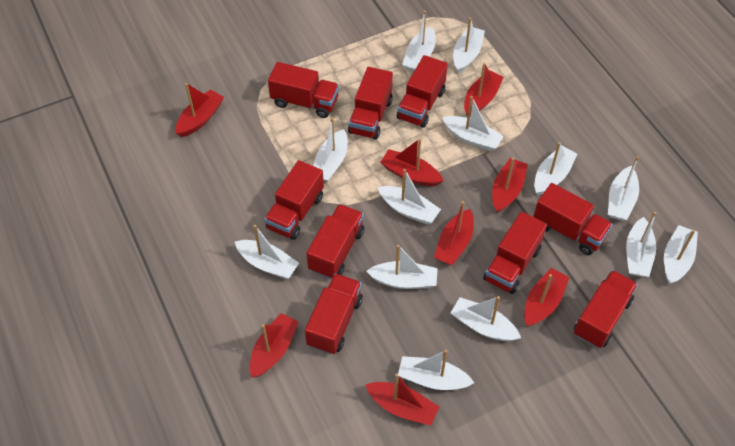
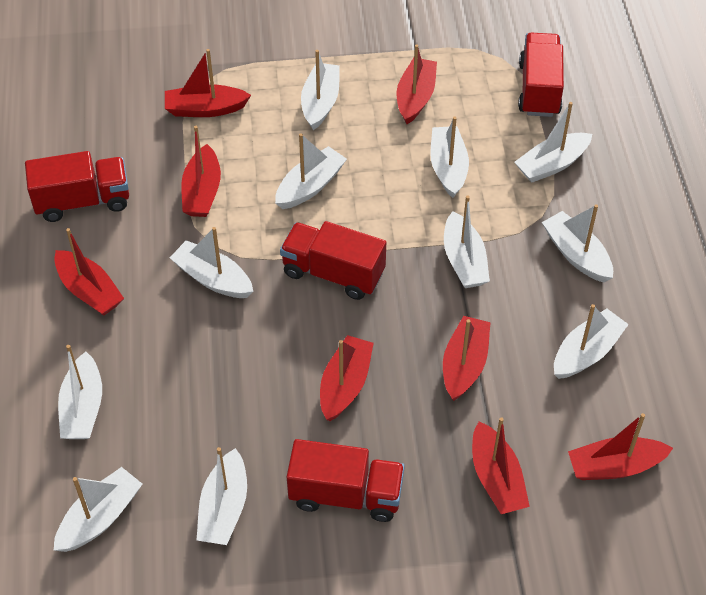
red truck: 9 -> 4
white boat: 13 -> 11

